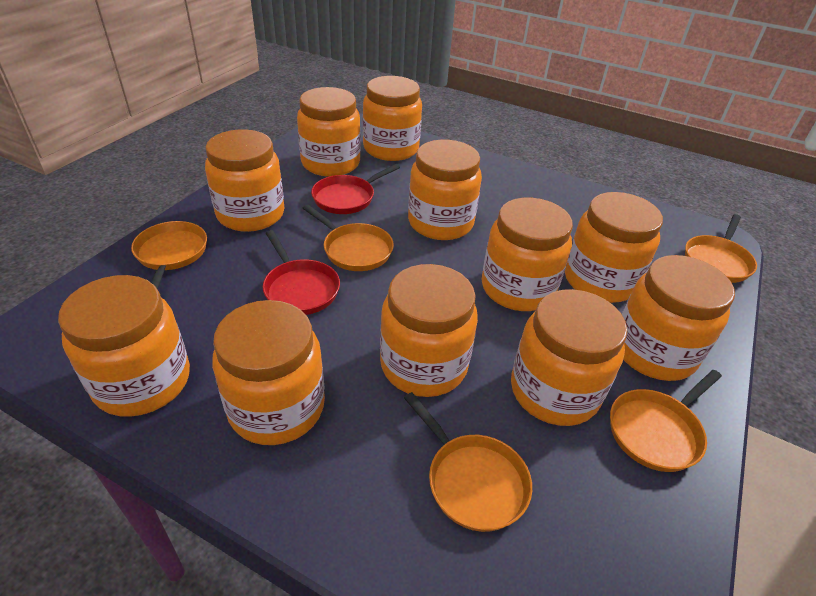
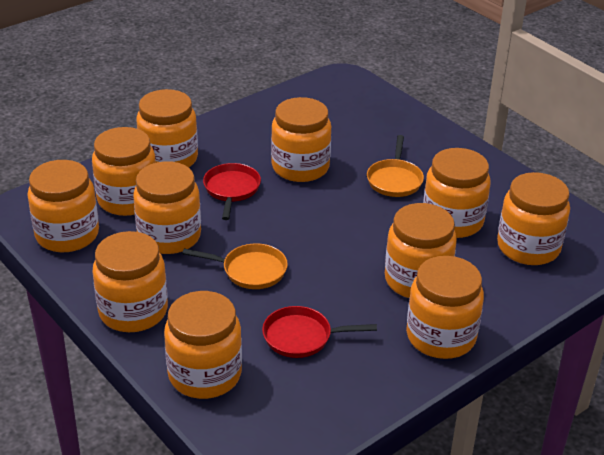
orange pan: 5 -> 2

